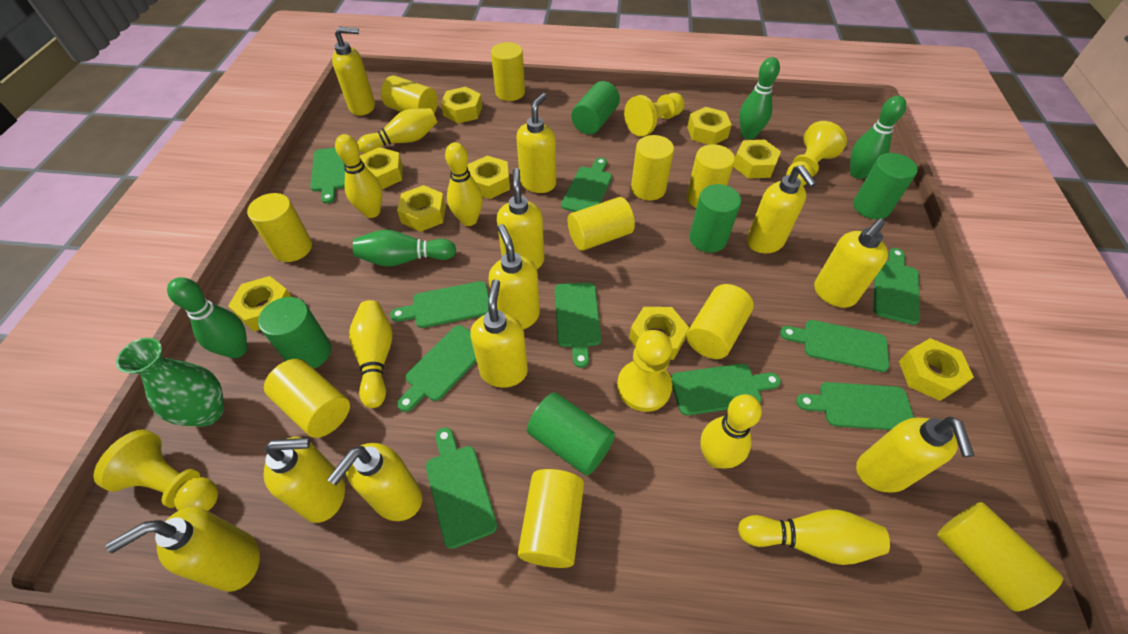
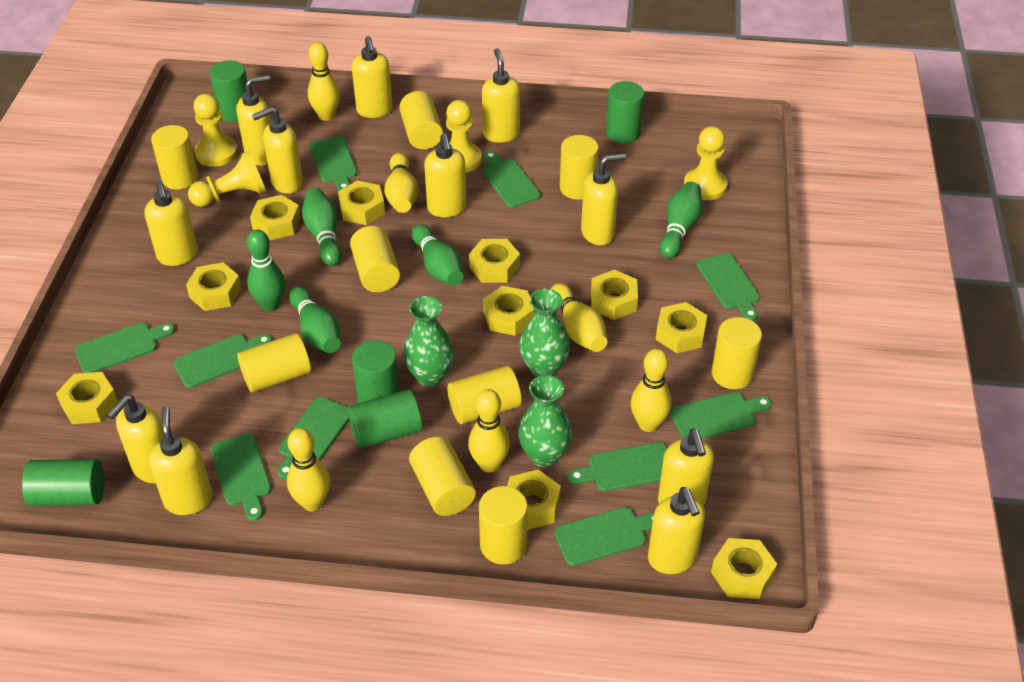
green bowling pin: 4 -> 5
green vase: 1 -> 3
yellow cylinder: 10 -> 9
yellow nut: 9 -> 10

